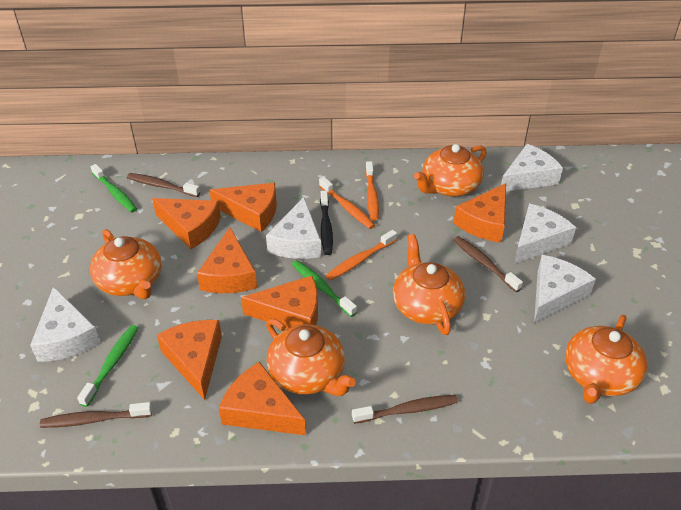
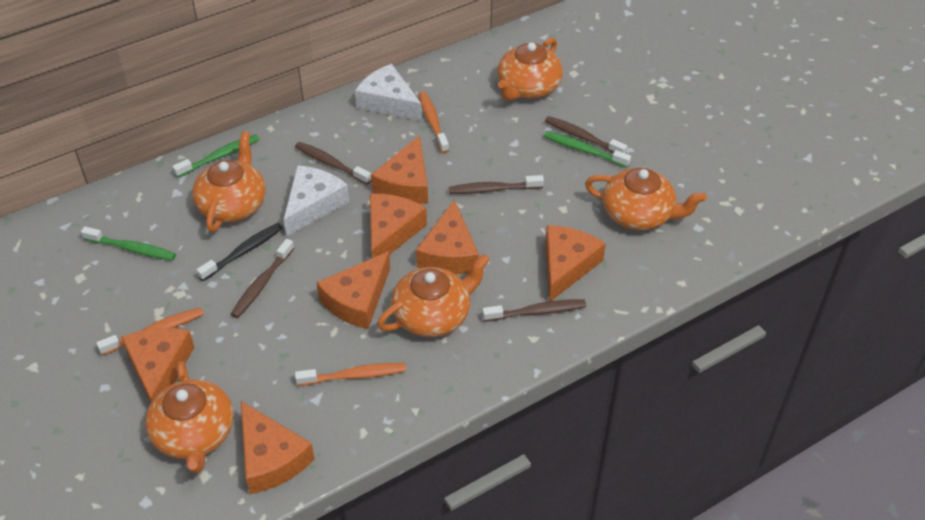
brown toothbrush: 4 -> 5
white cheese: 5 -> 2

